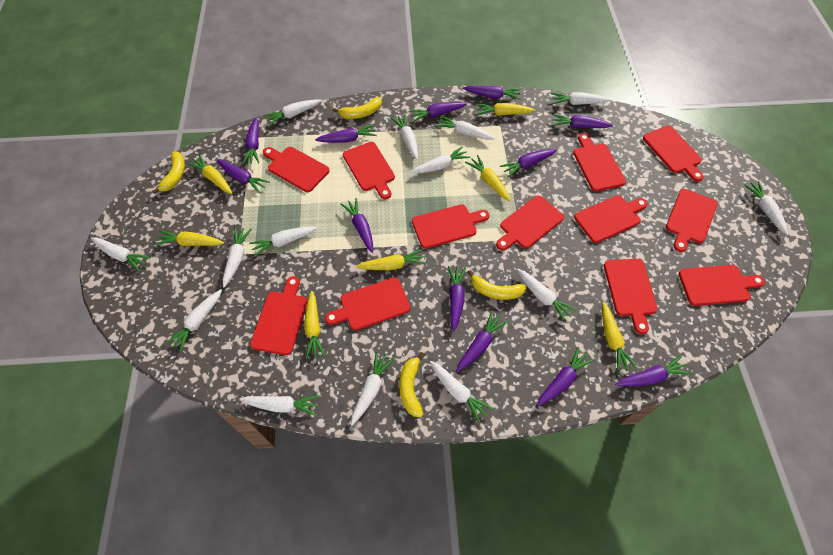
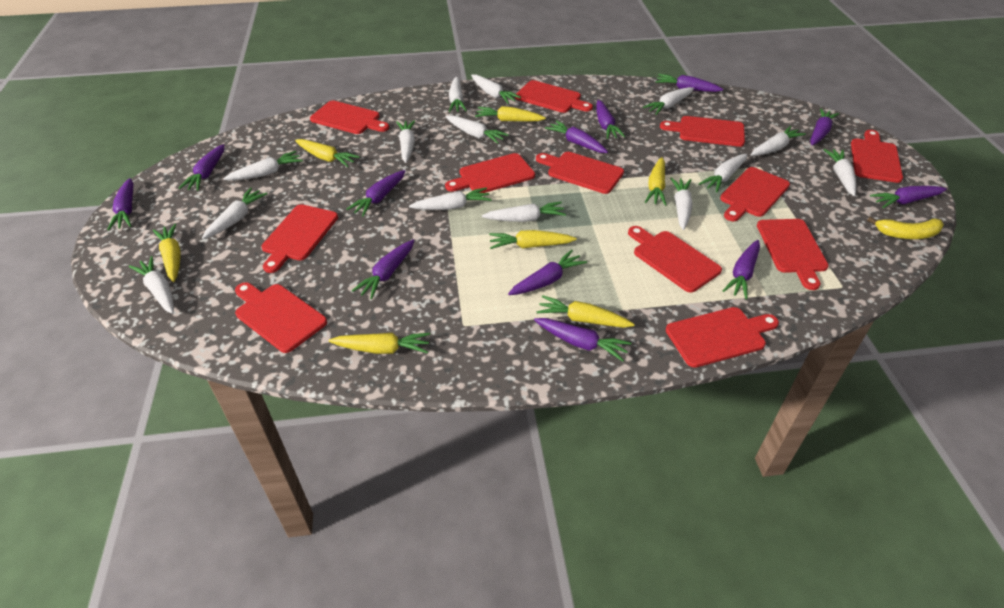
yellow banana: 4 -> 1

